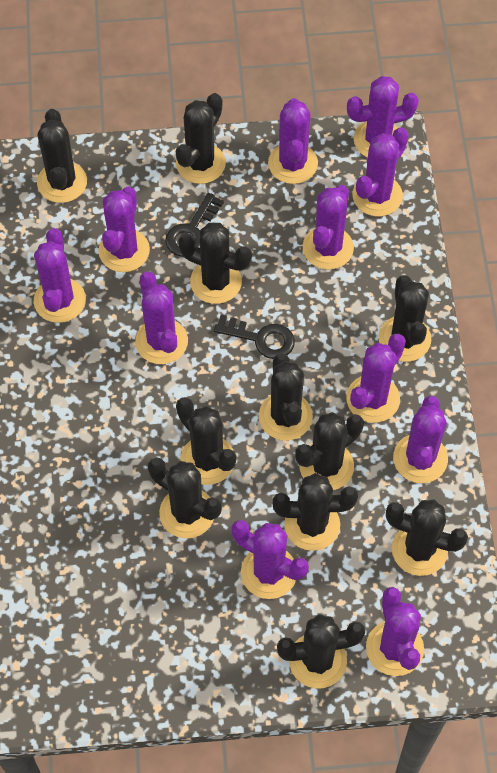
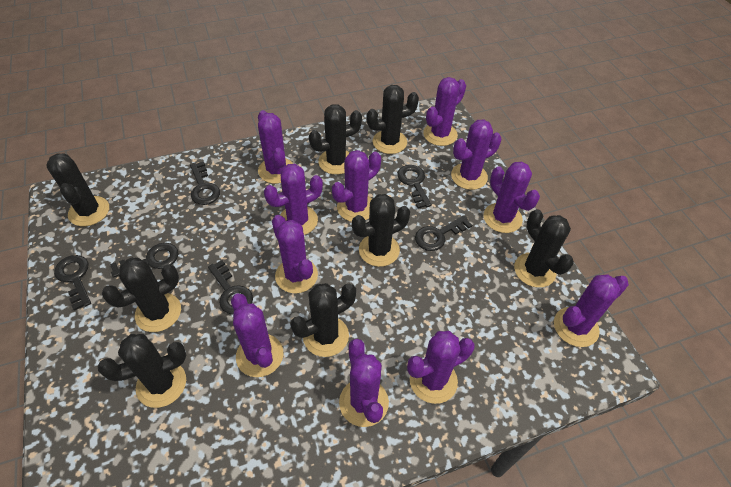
black cactus: 11 -> 8
black key: 2 -> 6

